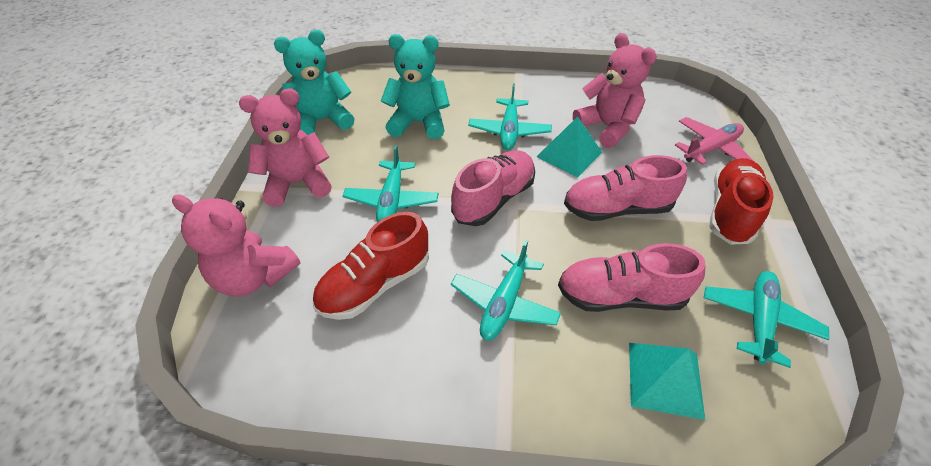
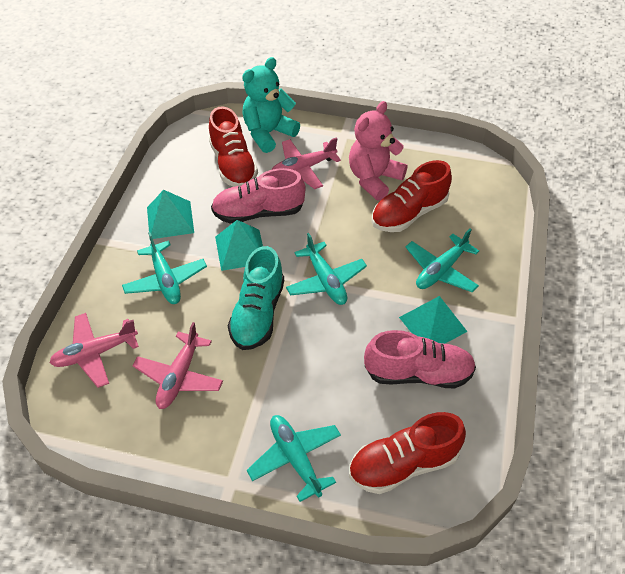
pink plane: 1 -> 3
pink shoe: 3 -> 2
pink teddy bear: 3 -> 1
red shoe: 2 -> 3
turquoise pyramid: 2 -> 3
turquoise shoe: 0 -> 1
turquoise teddy bear: 2 -> 1

